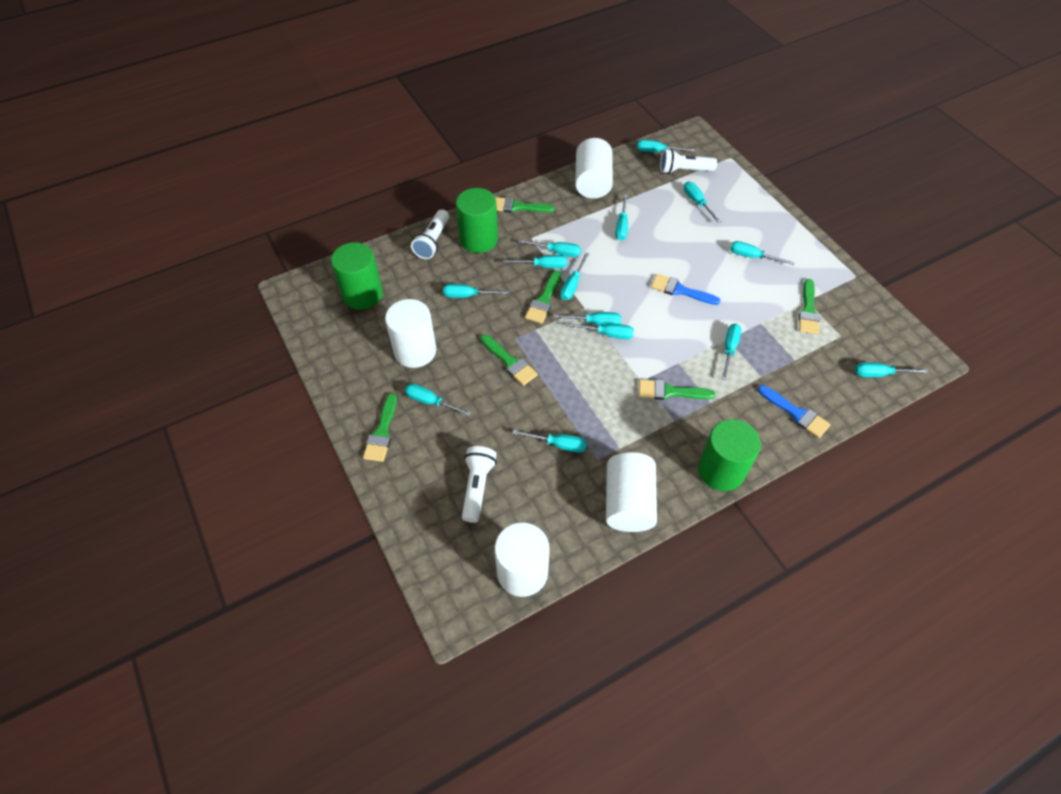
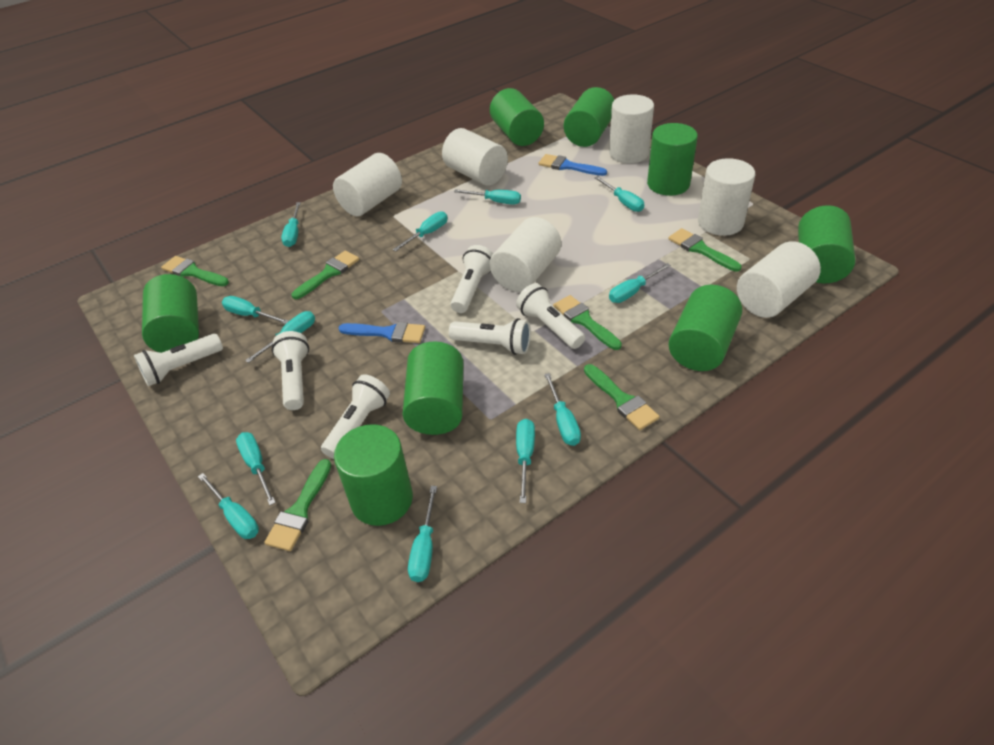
green cylinder: 3 -> 8
turquoise screwdriver: 14 -> 12
white cylinder: 4 -> 6
white flashlight: 3 -> 6

